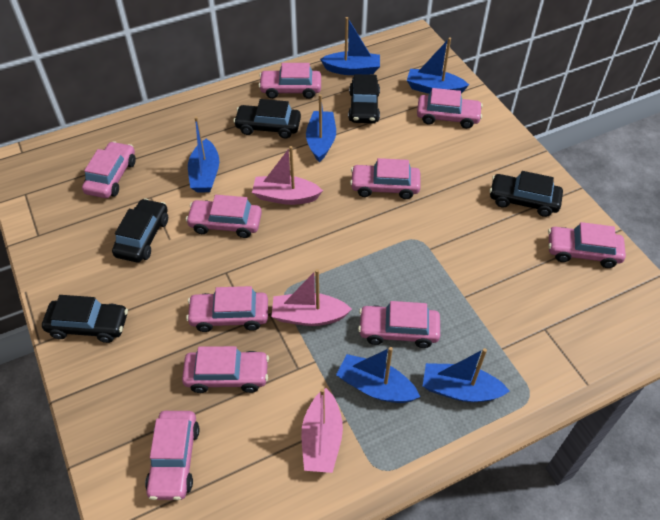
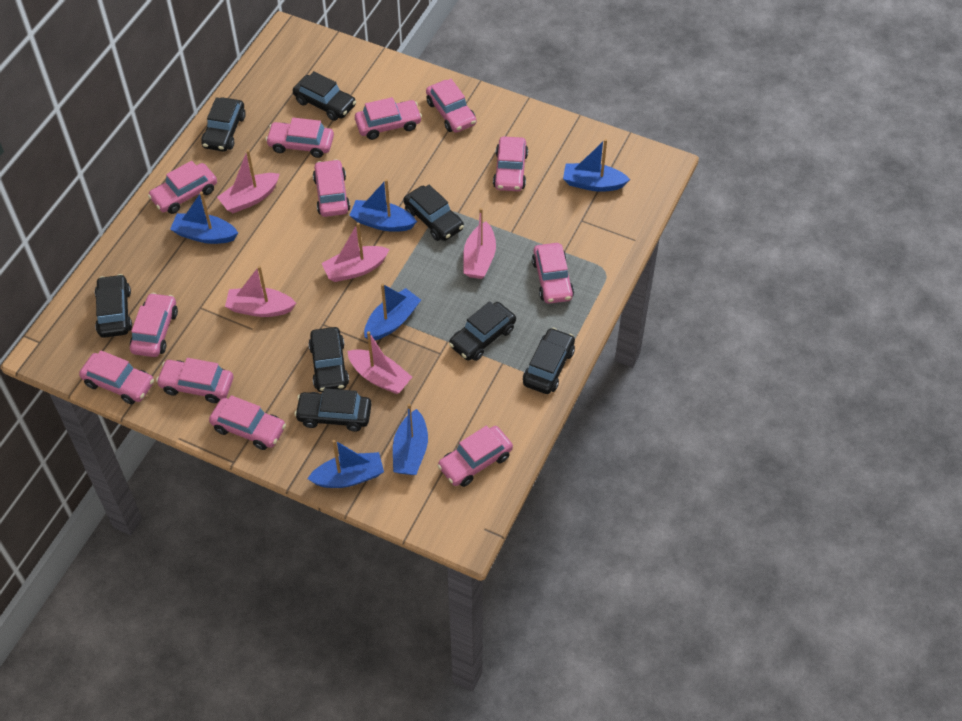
black car: 5 -> 8
pink boat: 3 -> 5
pink car: 10 -> 12

